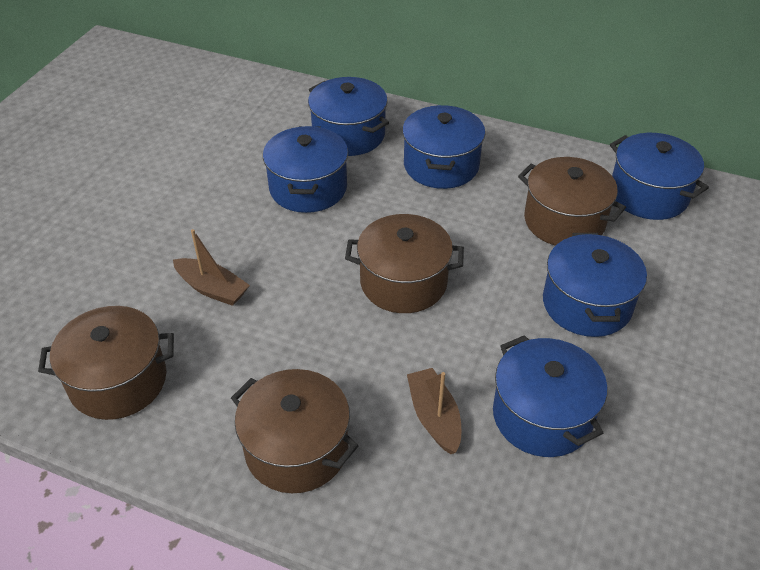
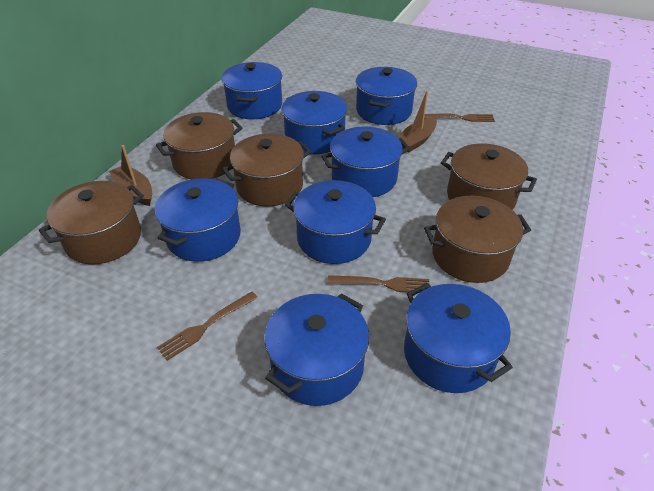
blue pot: 6 -> 8
brown fork: 0 -> 3
brown pot: 4 -> 5

